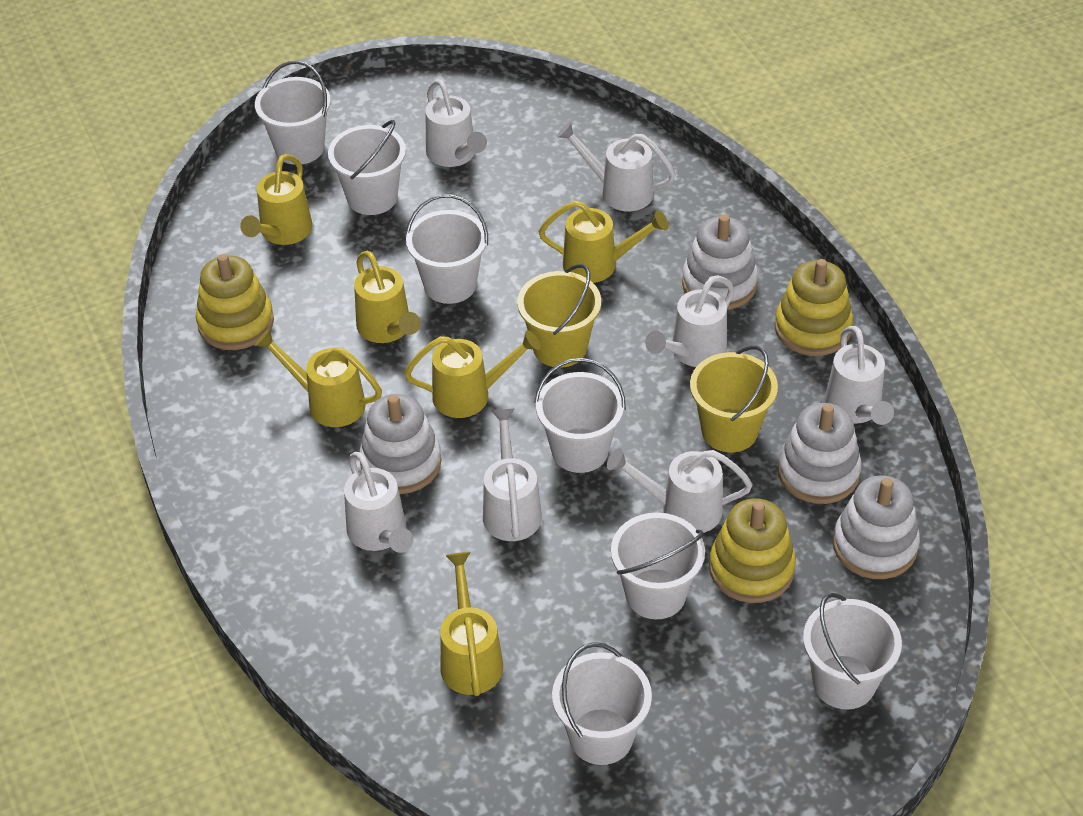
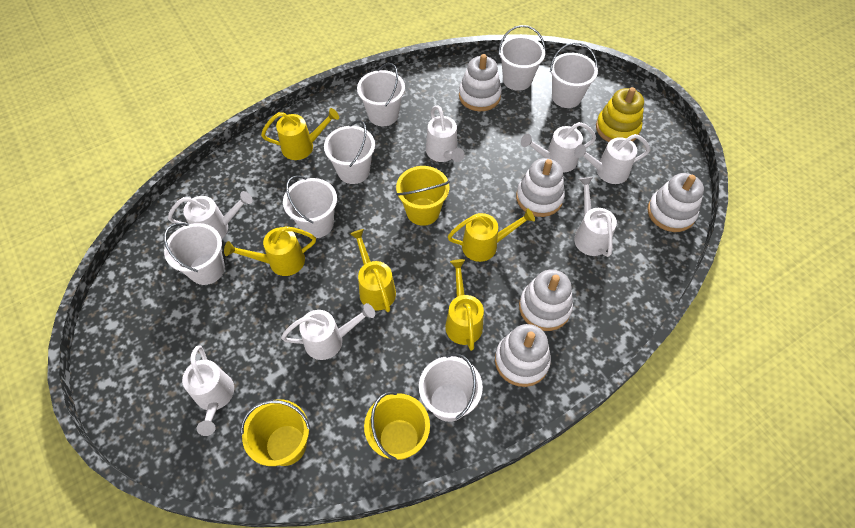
white stacking toy: 4 -> 5
yellow bucket: 2 -> 3
yellow stacking toy: 3 -> 1
yellow watering can: 6 -> 5

